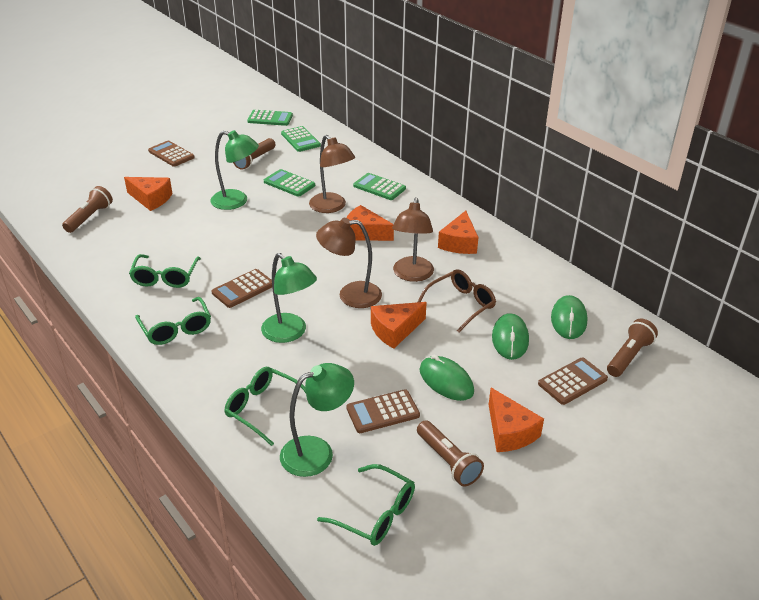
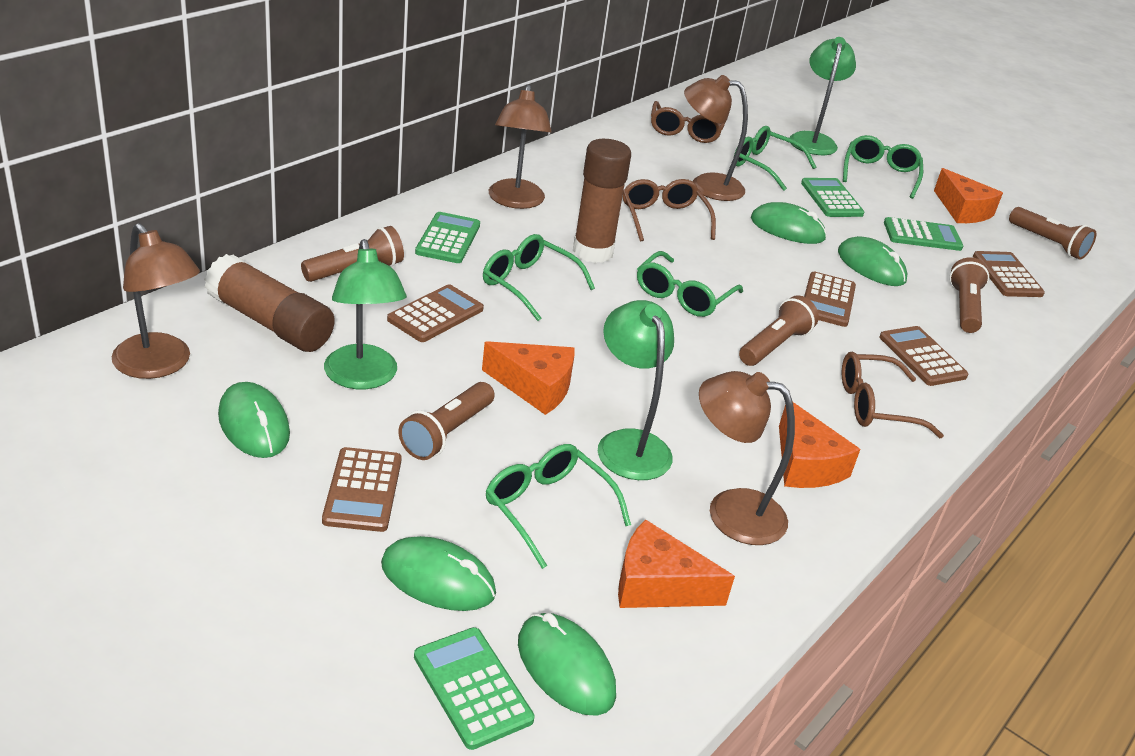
brown calculator: 4 -> 5
brown flashlight: 4 -> 5
brown glasses: 1 -> 3
brown glue stick: 0 -> 2
brown lamp: 3 -> 4
green glasses: 4 -> 5
green mouse: 3 -> 5
orange cheese: 5 -> 4

